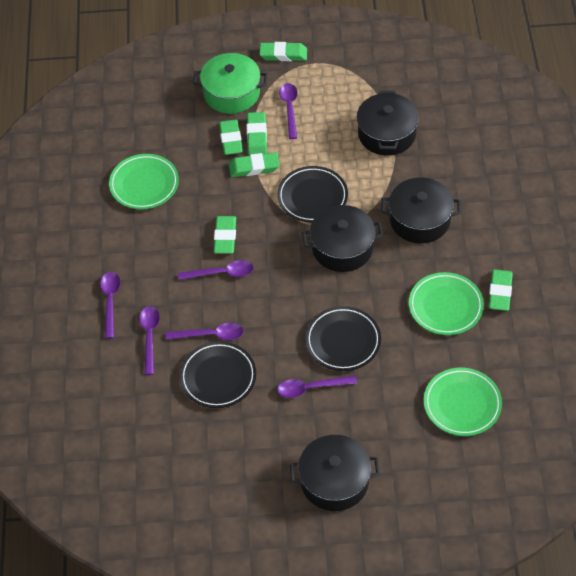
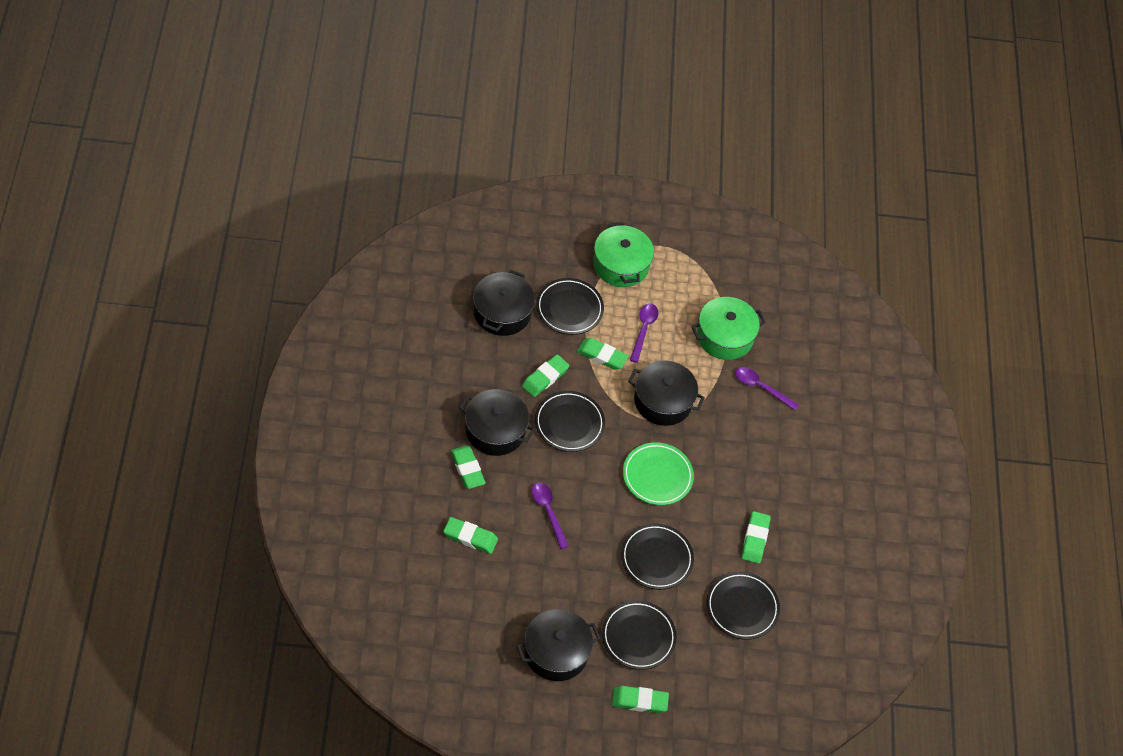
black plate: 3 -> 5
green plate: 3 -> 1
green pot: 1 -> 2
purple spoon: 6 -> 3

